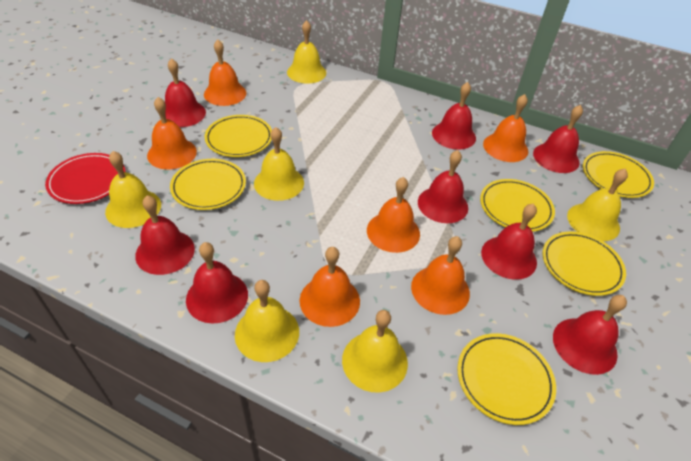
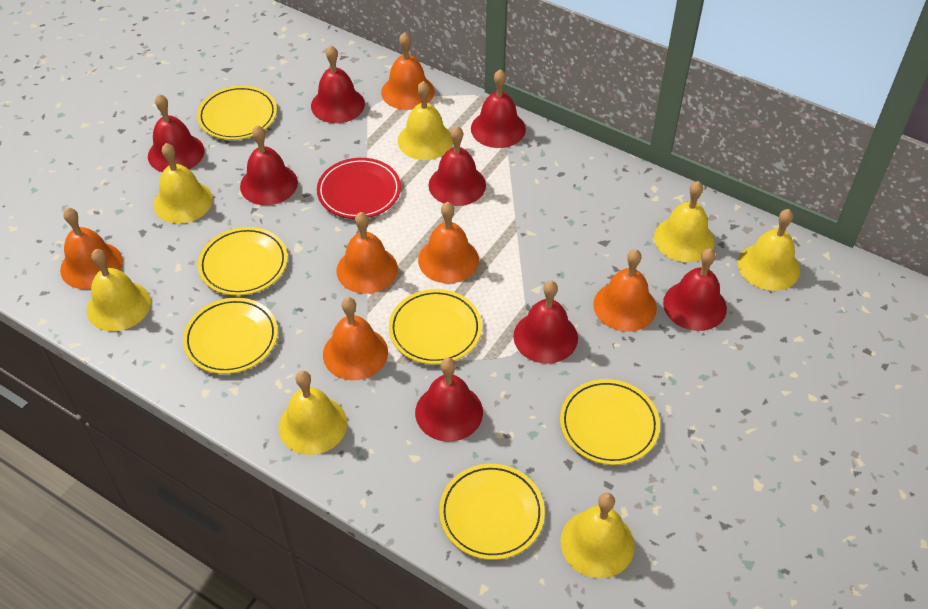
yellow bell: 6 -> 7

